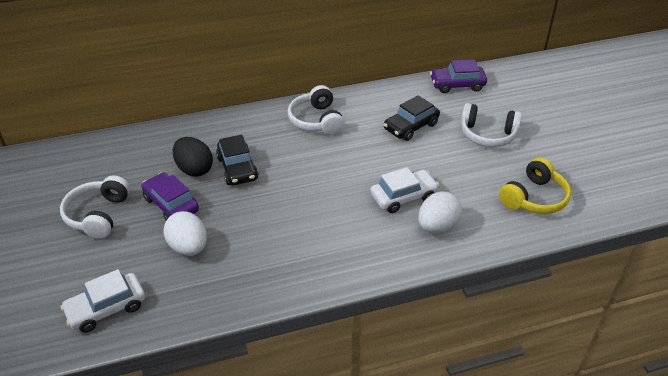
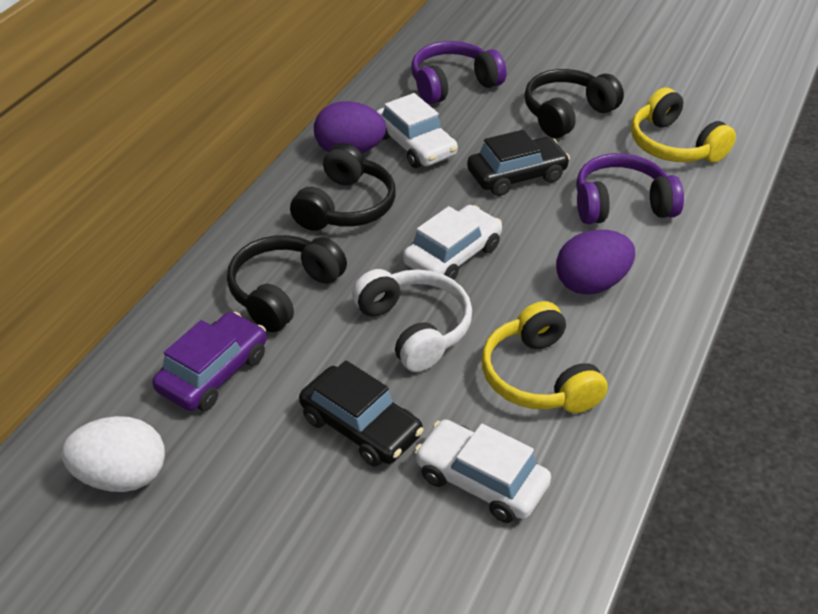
black egg: 1 -> 0
black headphones: 0 -> 3
purple car: 2 -> 1
purple egg: 0 -> 2
purple headphones: 0 -> 2
white car: 2 -> 3
white egg: 2 -> 1
white headphones: 3 -> 1
yellow headphones: 1 -> 2

